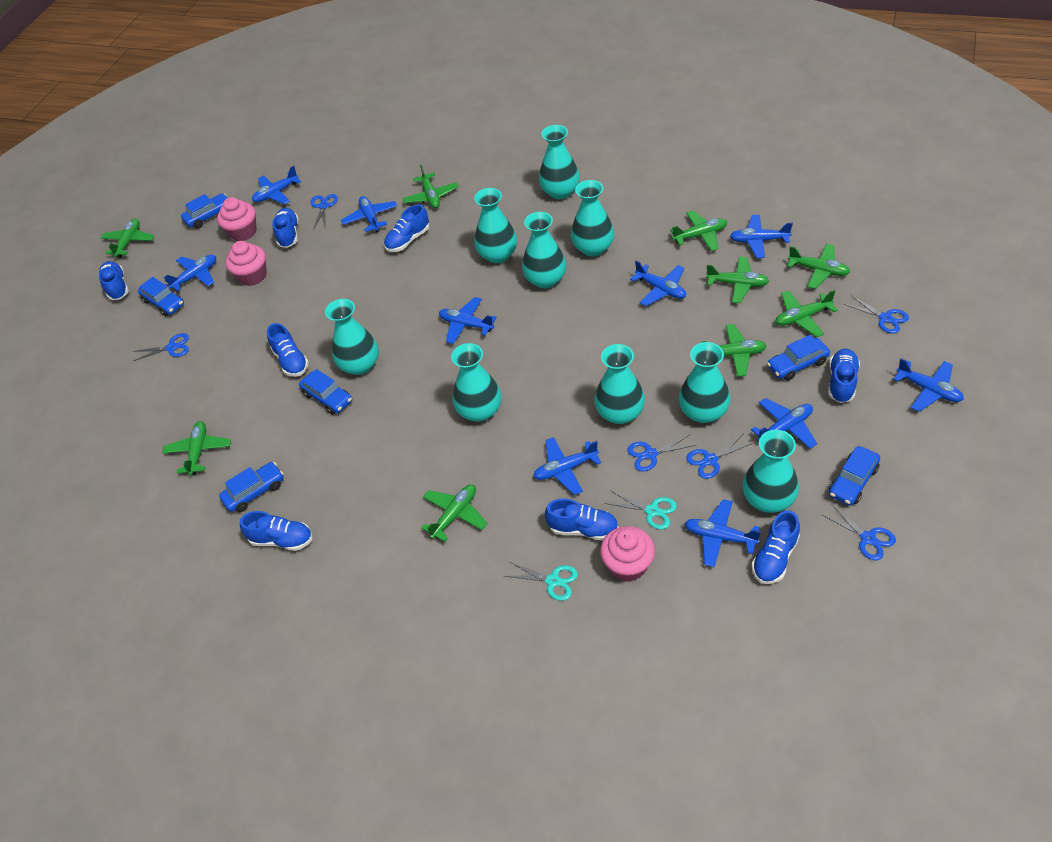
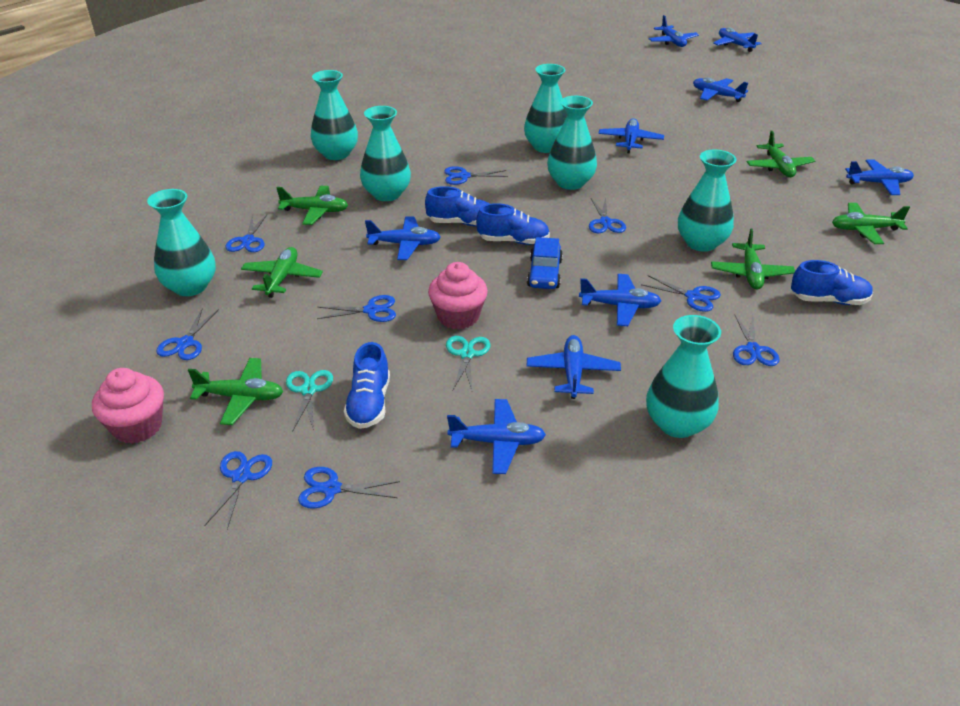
blue car: 6 -> 1
blue plane: 10 -> 9
blue scissors: 6 -> 9
blue shoe: 8 -> 4
green plane: 9 -> 6
pink cupcake: 3 -> 2
turquoise vase: 9 -> 7

